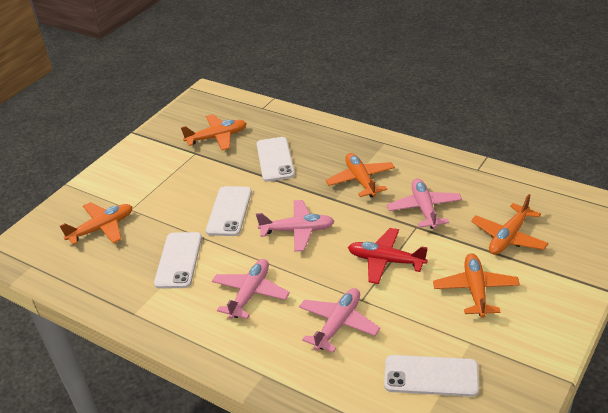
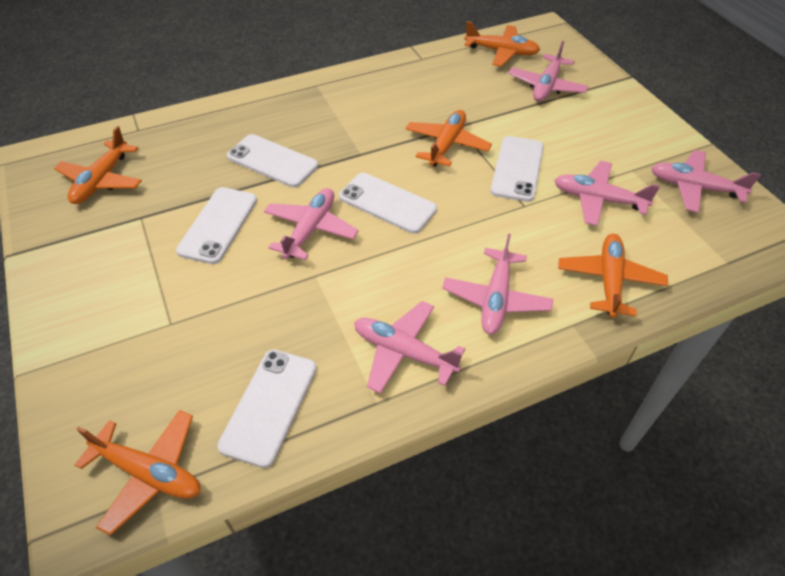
pink plane: 4 -> 6
red plane: 1 -> 0
white phone: 4 -> 5

